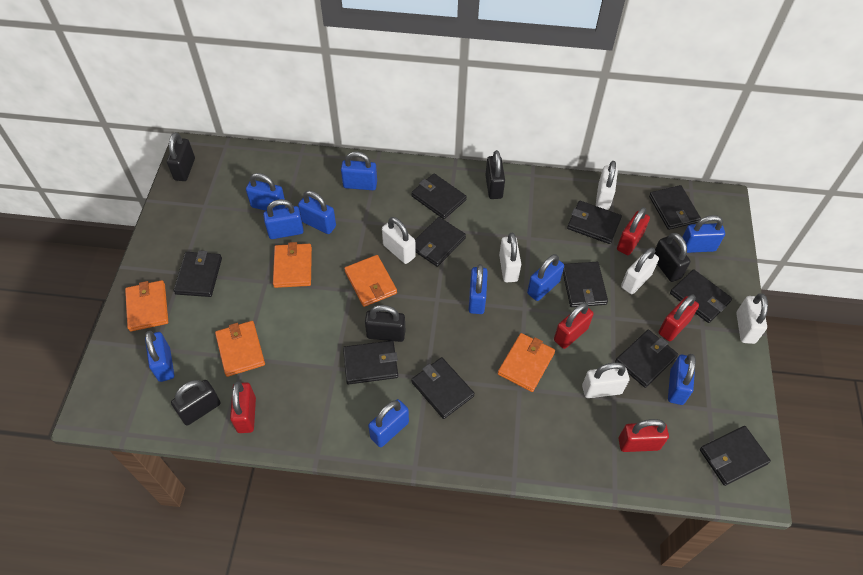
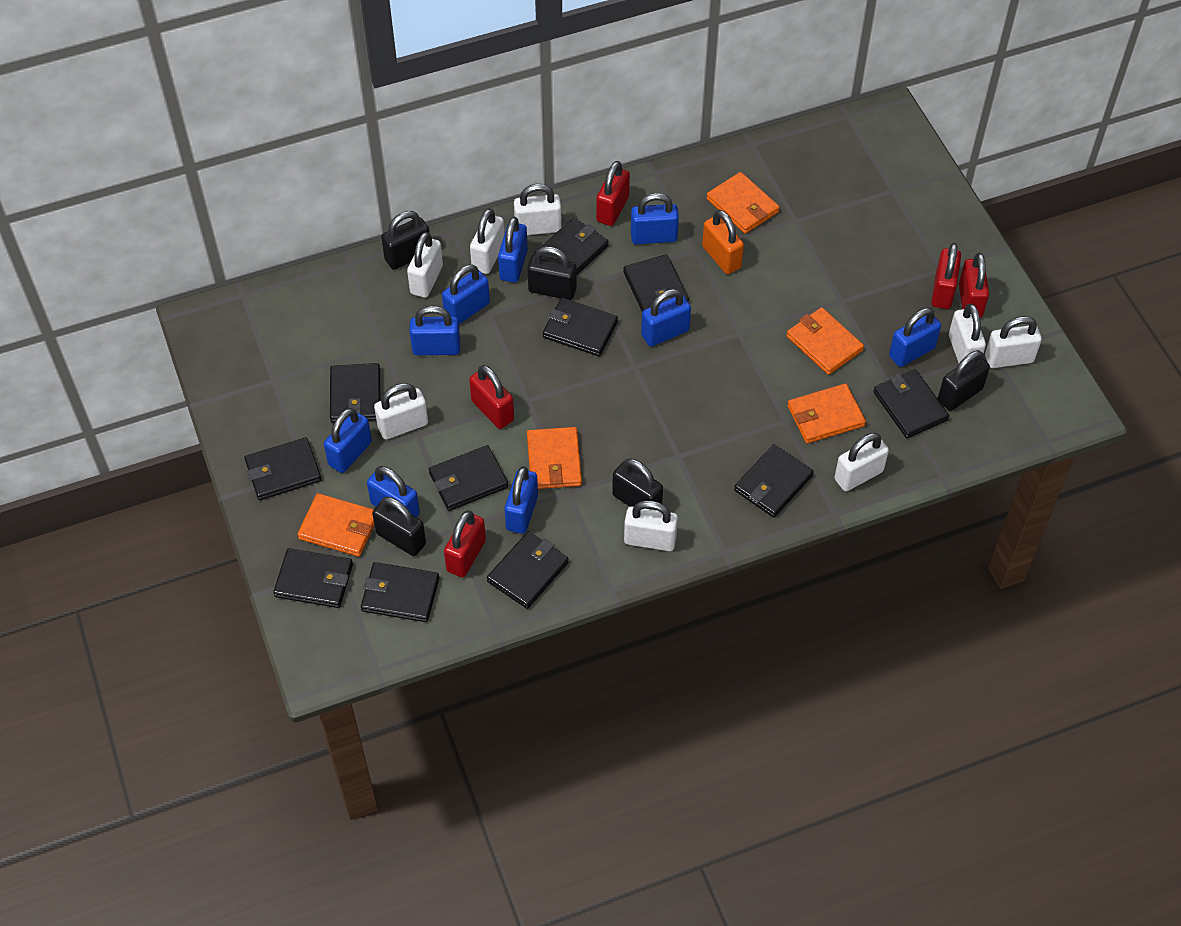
blue padlock: 10 -> 9
orange padlock: 0 -> 1
white padlock: 6 -> 8

